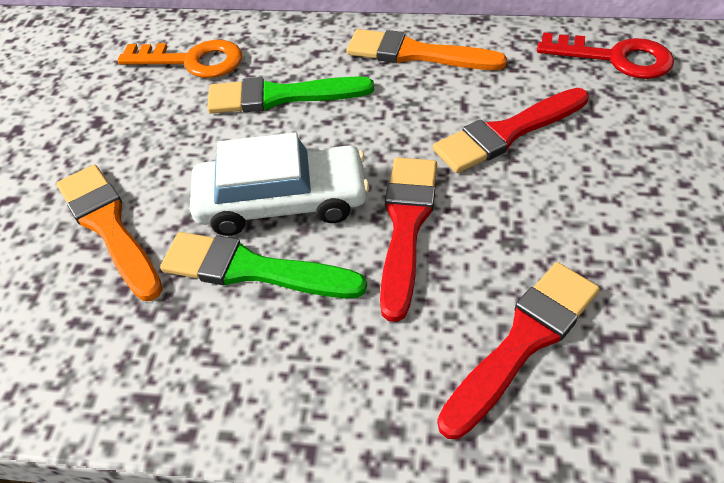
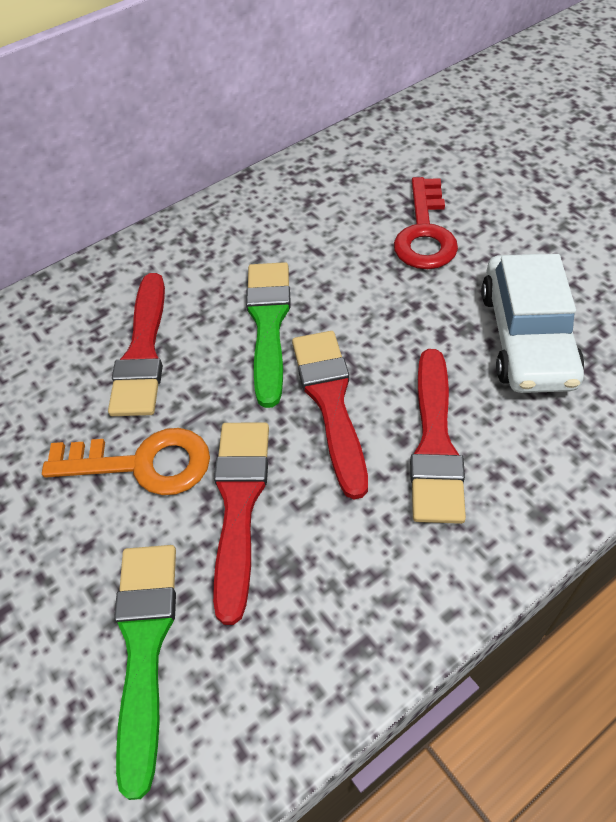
orange brush: 2 -> 0
red brush: 3 -> 4

